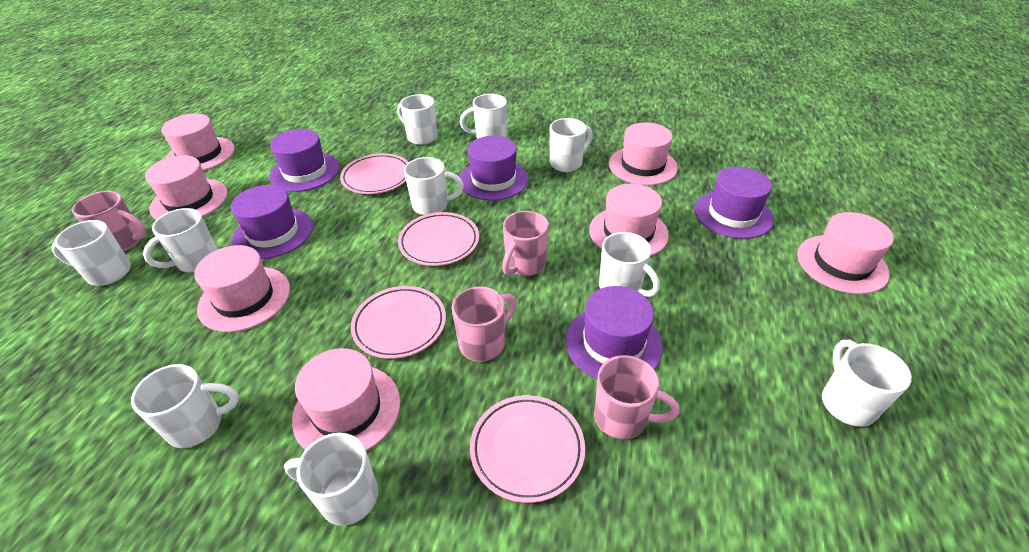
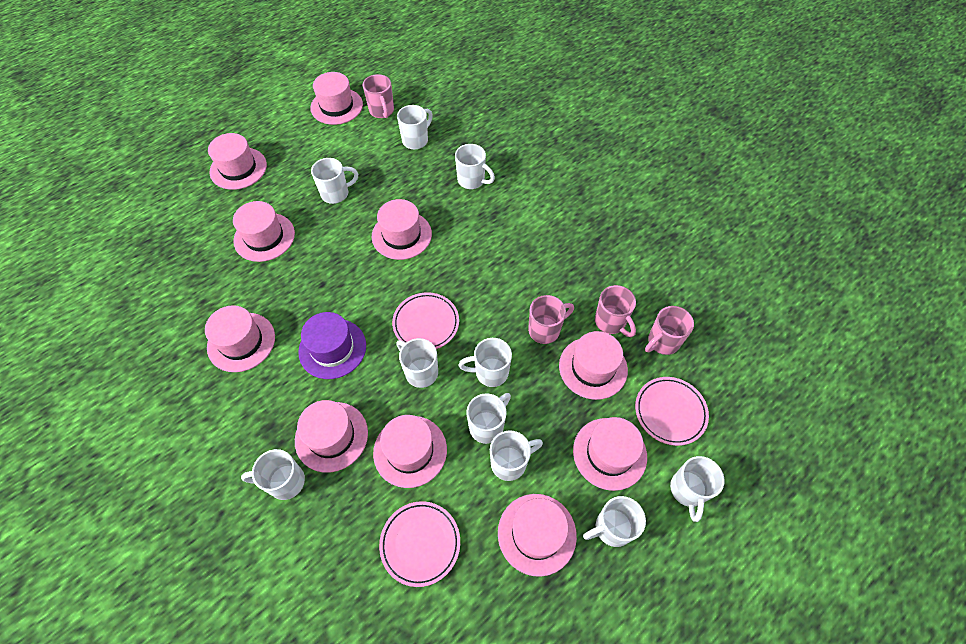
pink hat: 7 -> 10
pink plate: 4 -> 3
purple hat: 5 -> 1

